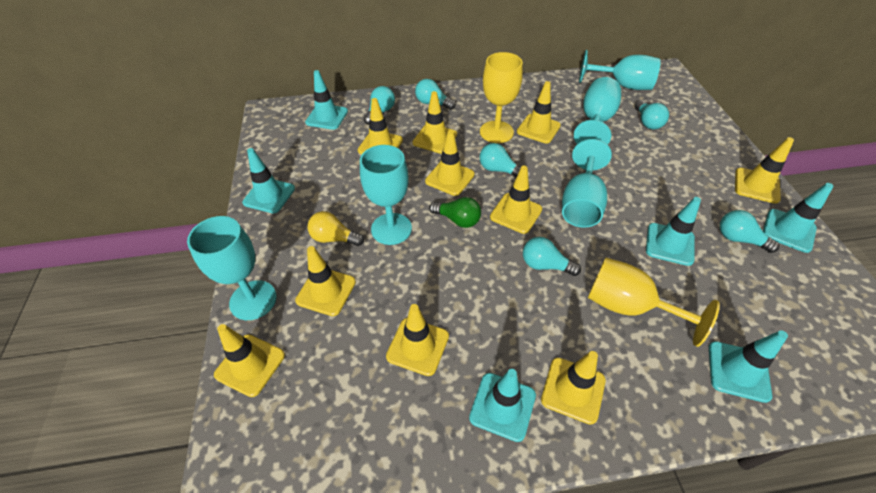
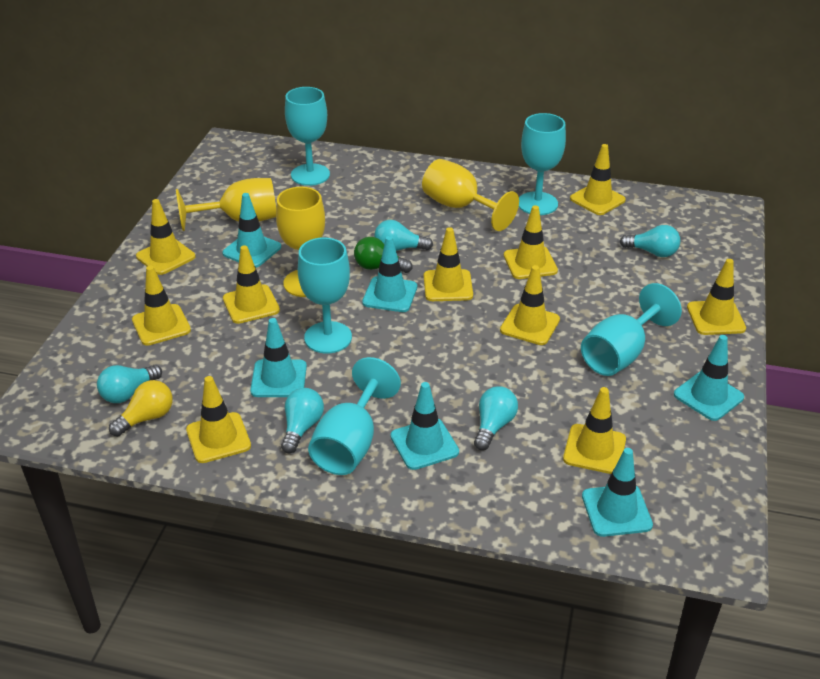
turquoise light bulb: 6 -> 5
yellow goblet: 2 -> 3

